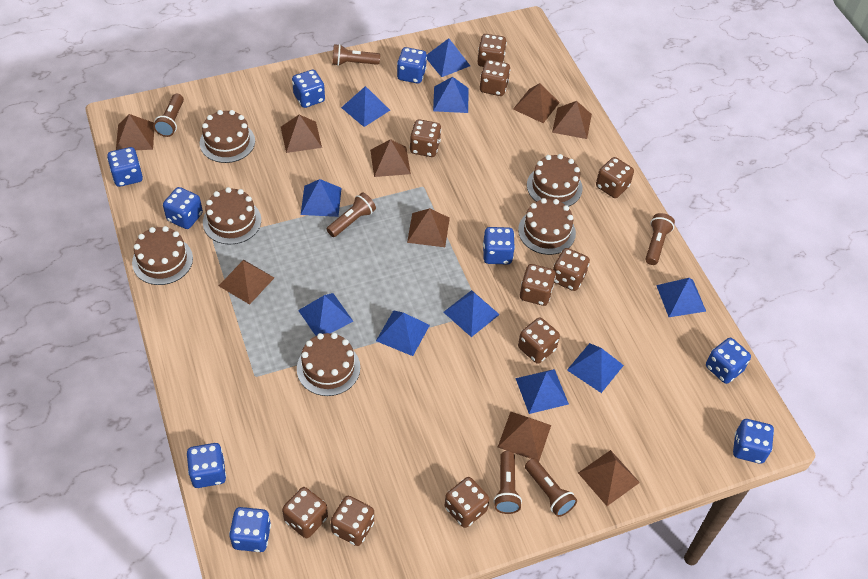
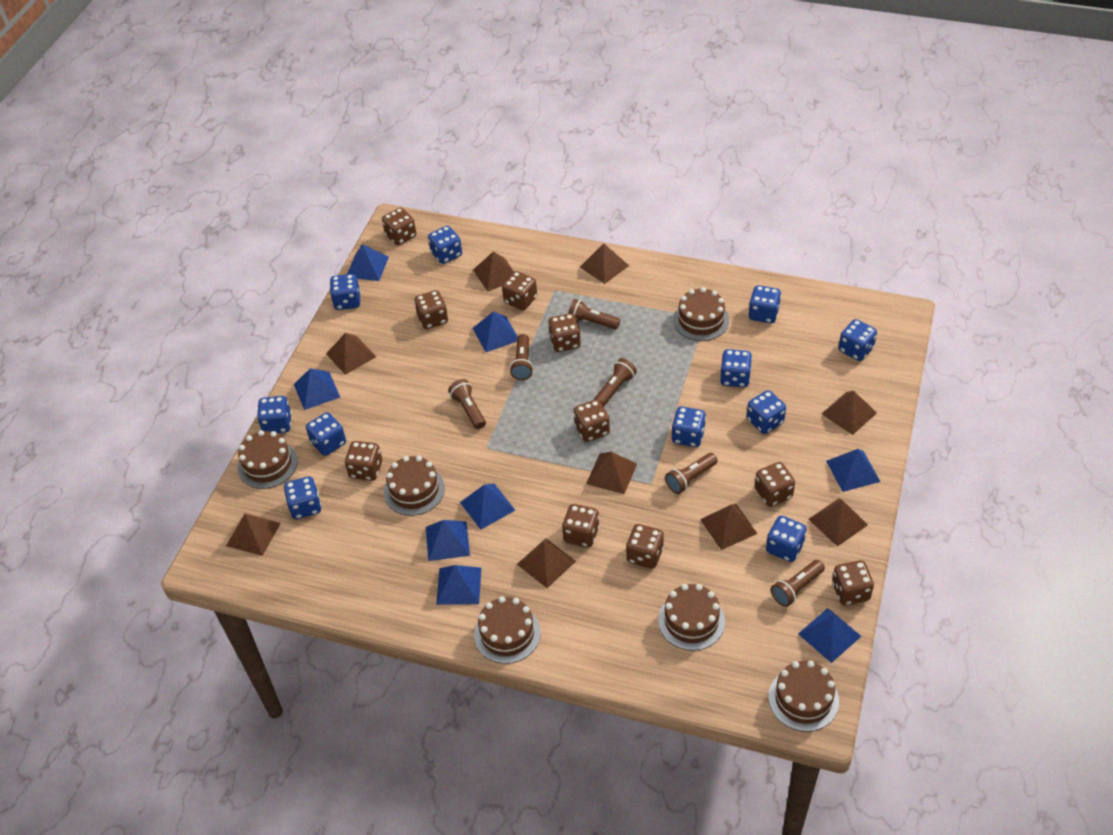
blue dice: 9 -> 11
blue pyramid: 10 -> 8

